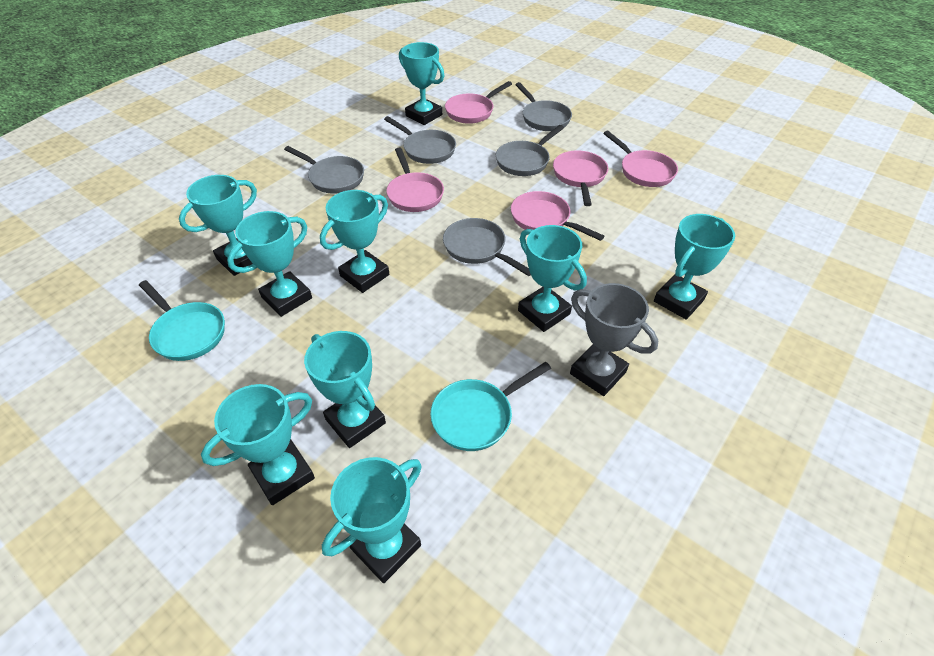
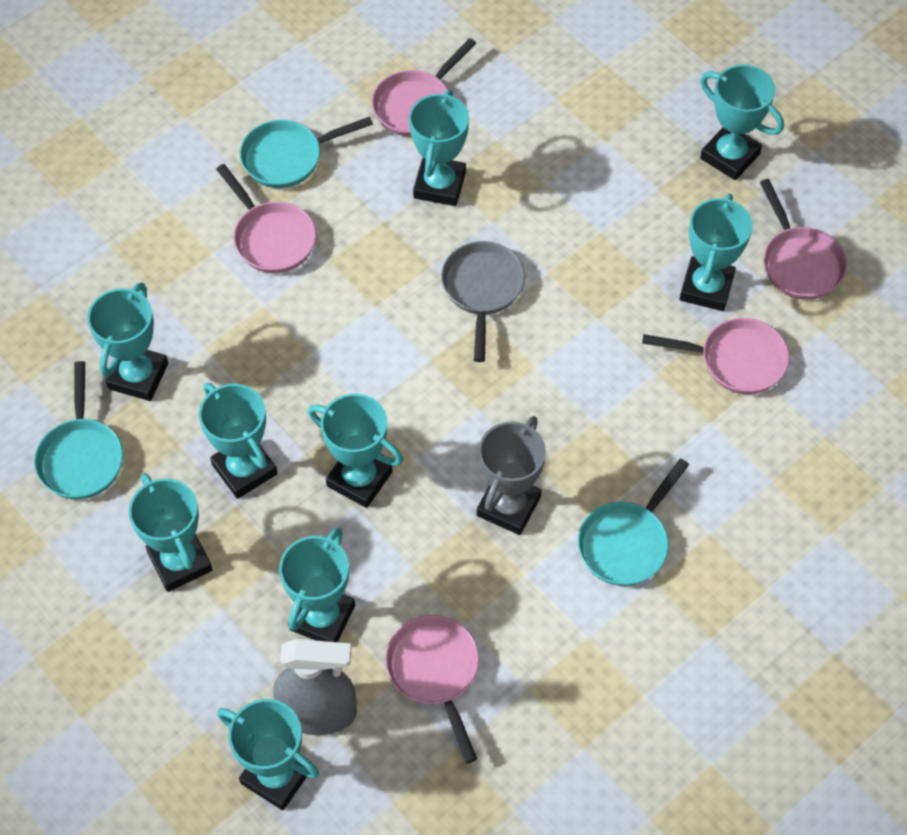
grey pan: 5 -> 1
grey spray bottle: 0 -> 1
turquoise pan: 2 -> 3

